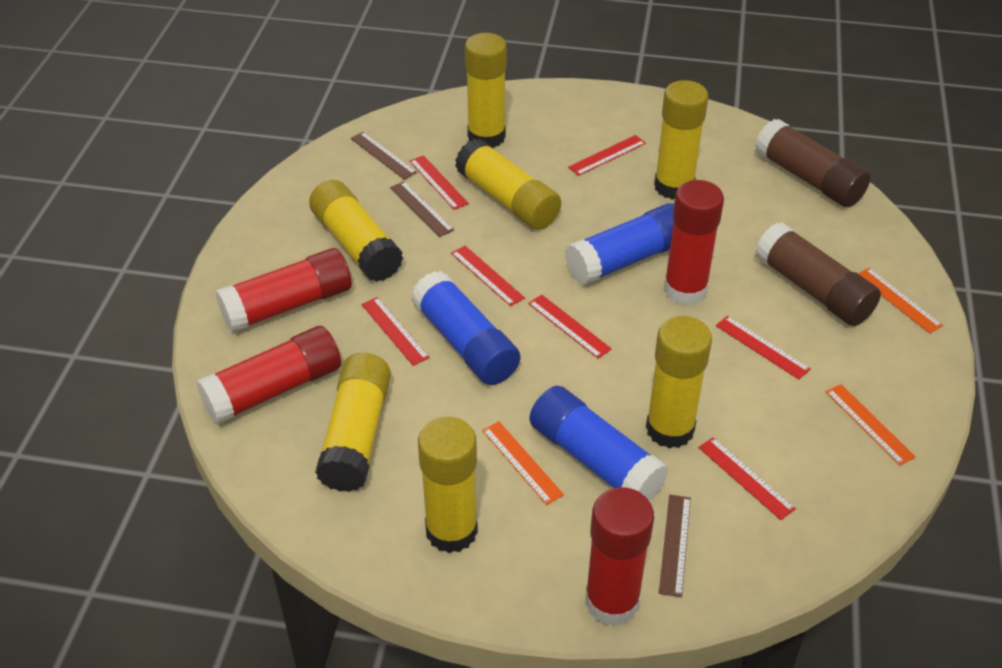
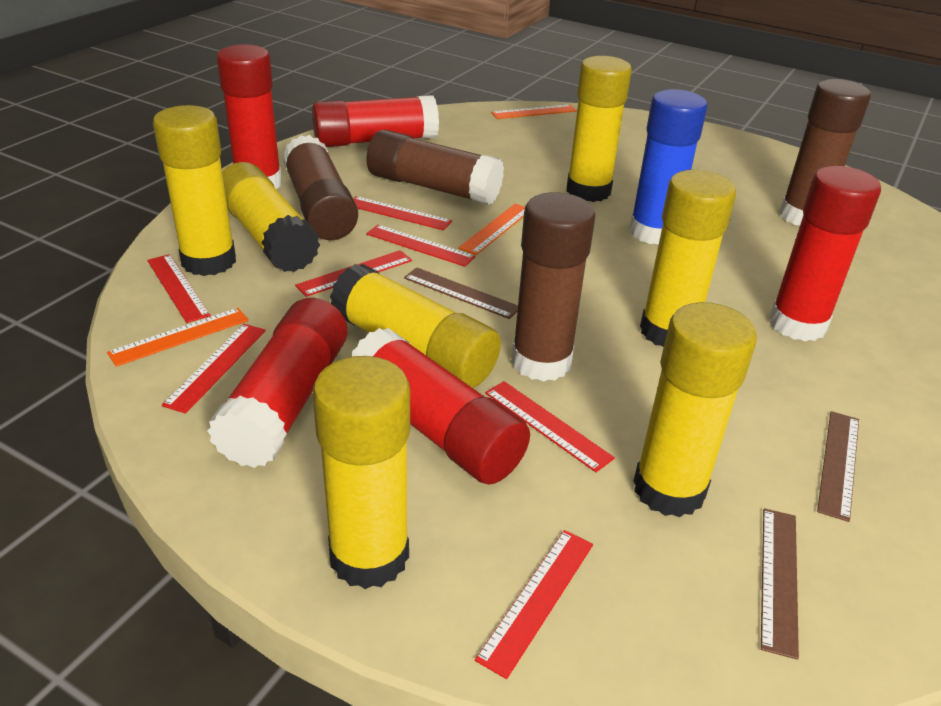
blue glue stick: 3 -> 1
brown glue stick: 2 -> 4
red glue stick: 4 -> 5

